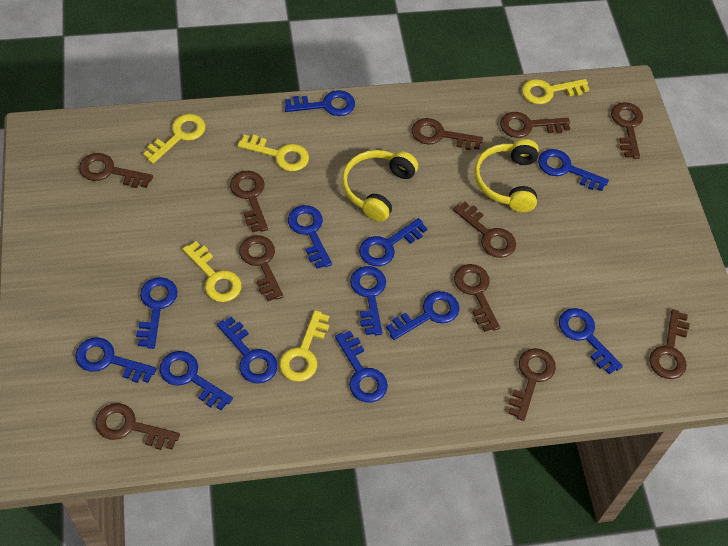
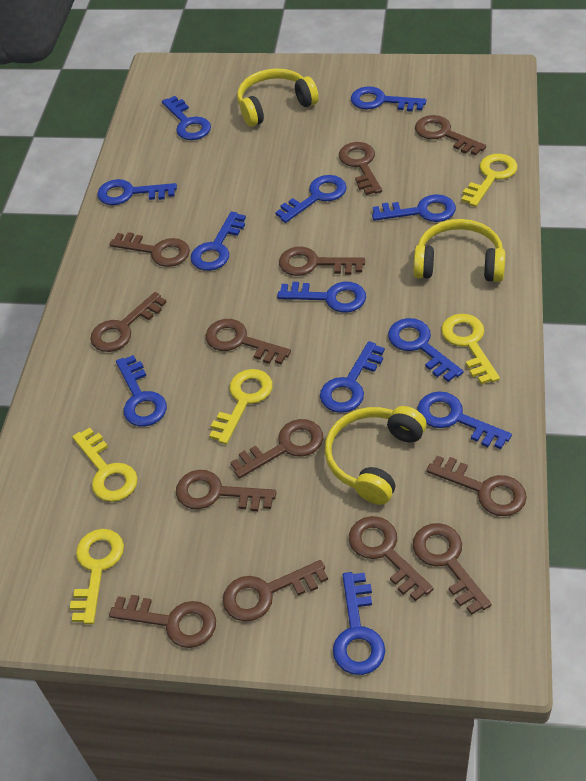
brown key: 11 -> 13
yellow headphones: 2 -> 3

